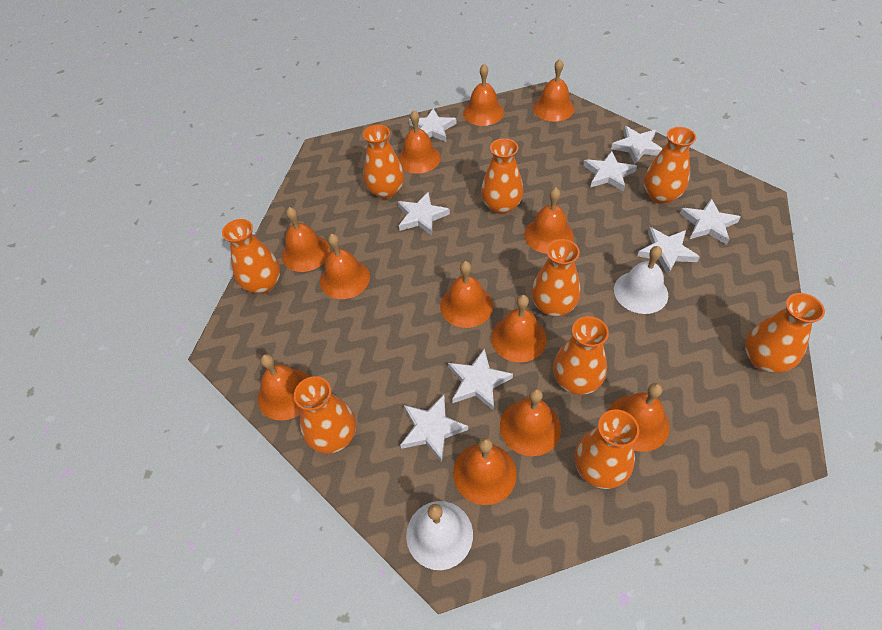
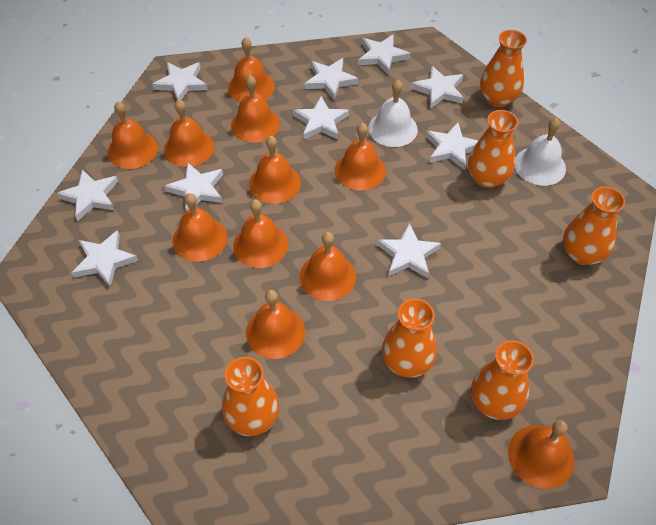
orange bell: 12 -> 11
orange vase: 9 -> 6
white star: 8 -> 10

